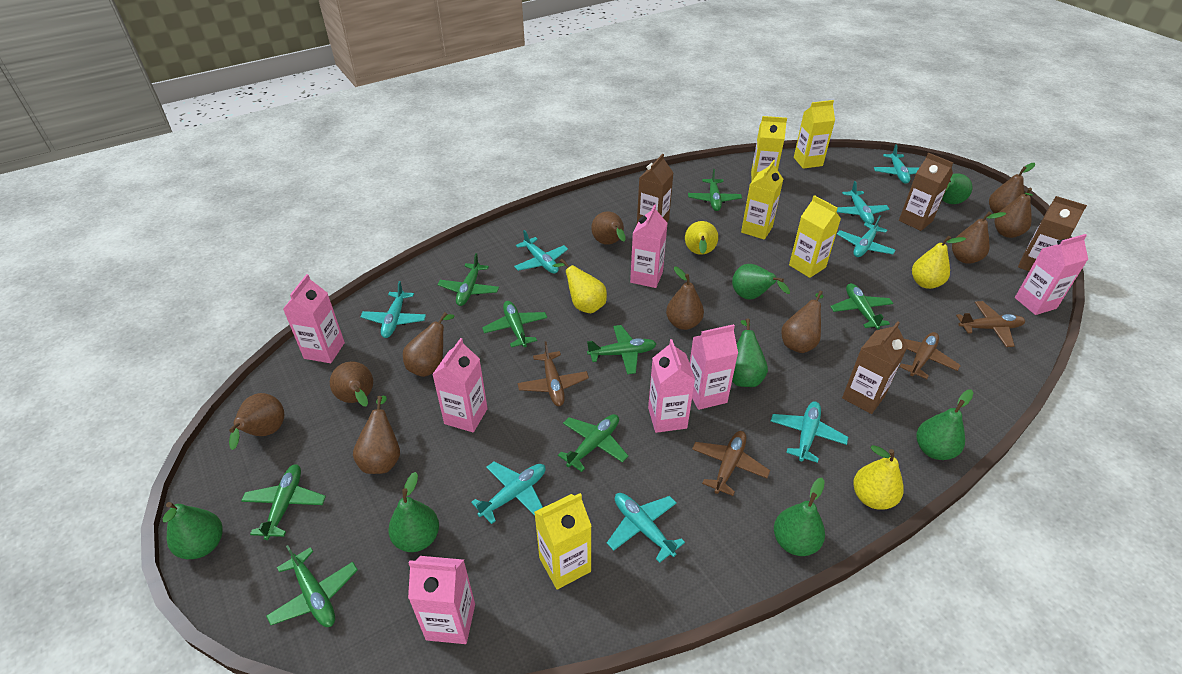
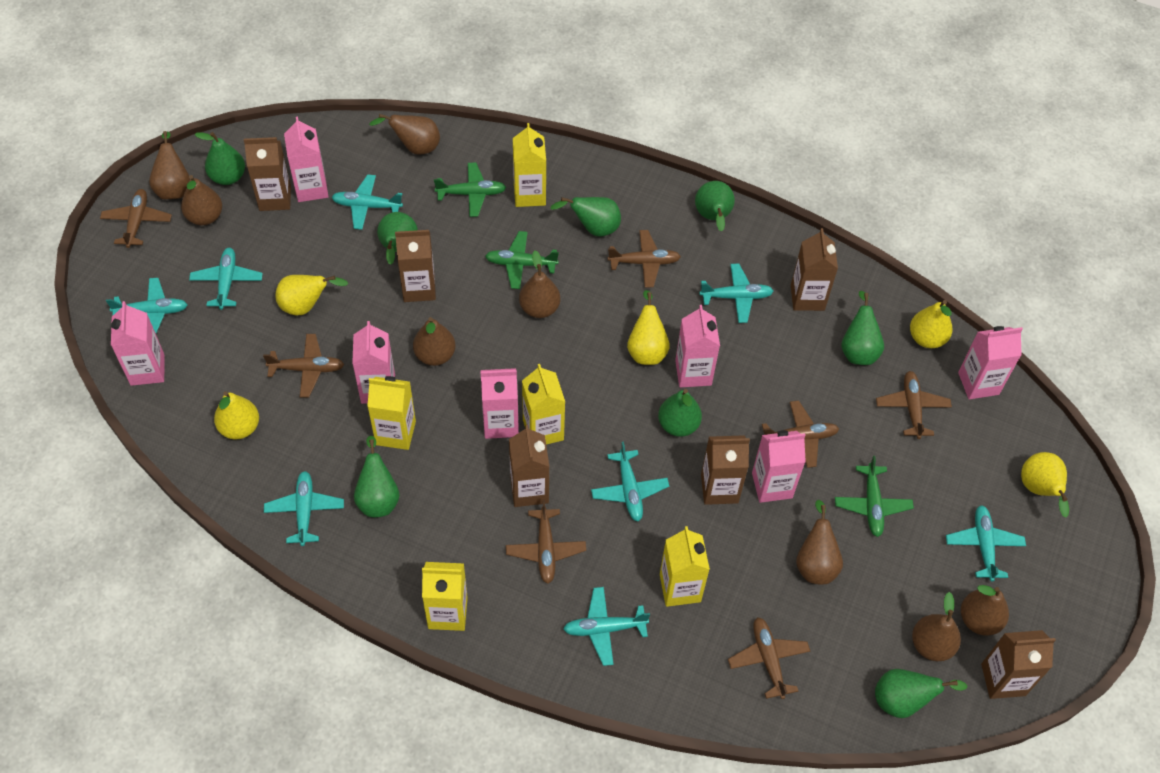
brown carton: 4 -> 6
brown pear: 10 -> 8
brown plane: 4 -> 7
green pear: 7 -> 8
green plane: 8 -> 3
yellow pear: 4 -> 5

